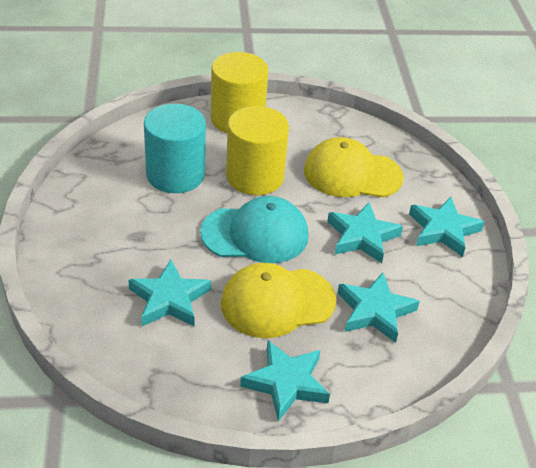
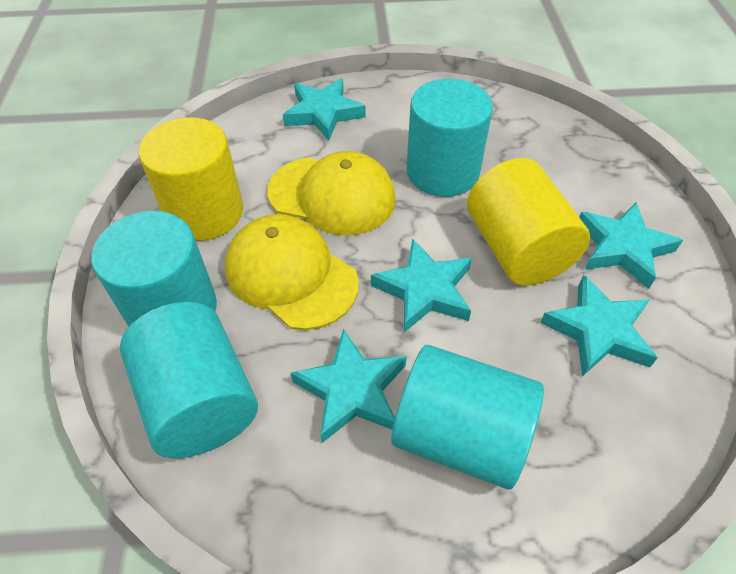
turquoise cap: 1 -> 0
turquoise cylinder: 1 -> 4

